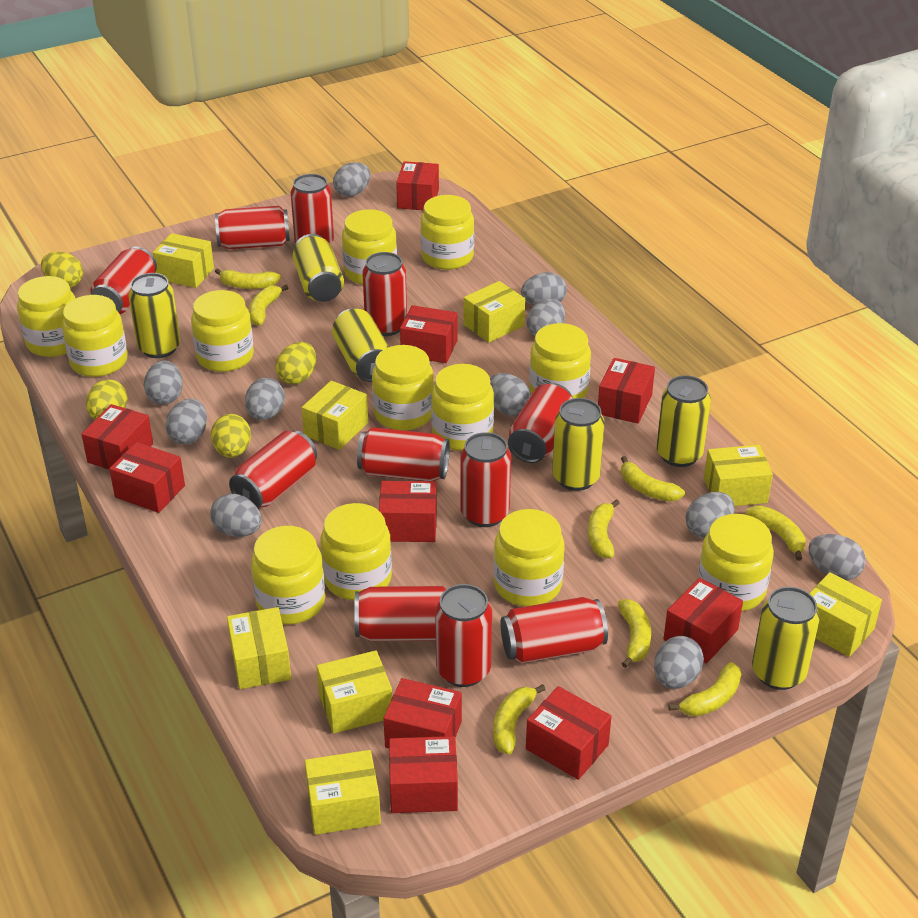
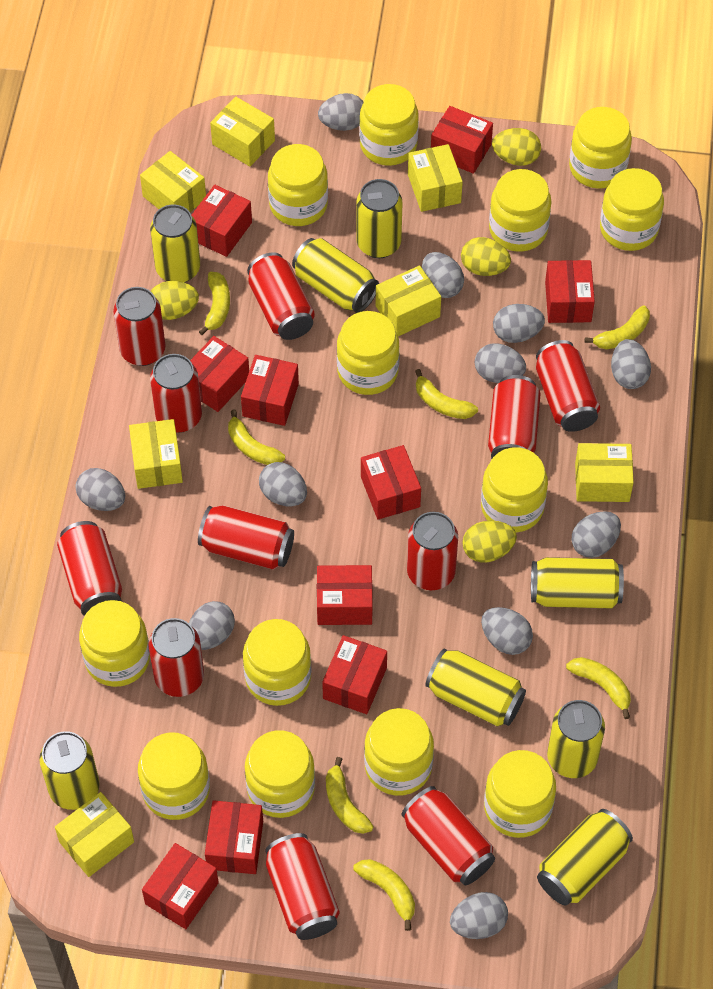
yellow banana: 8 -> 7
yellow box: 8 -> 7
yellow can: 6 -> 8
yellow jar: 12 -> 13

